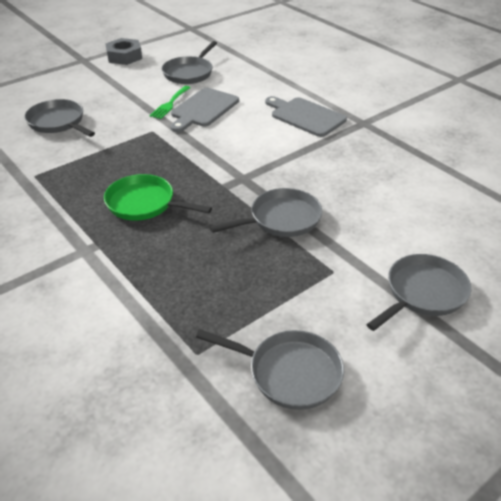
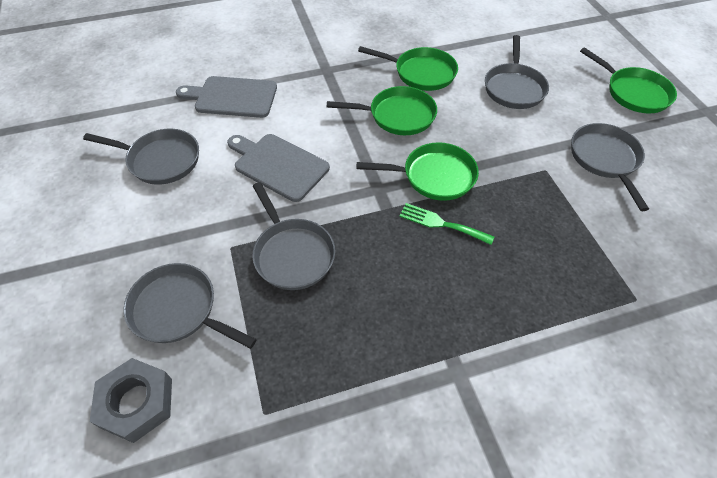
green pan: 1 -> 4

